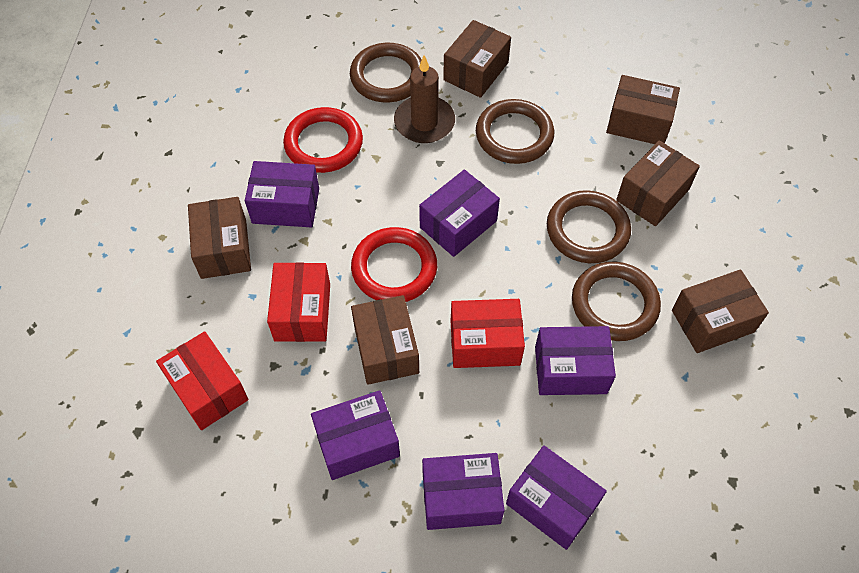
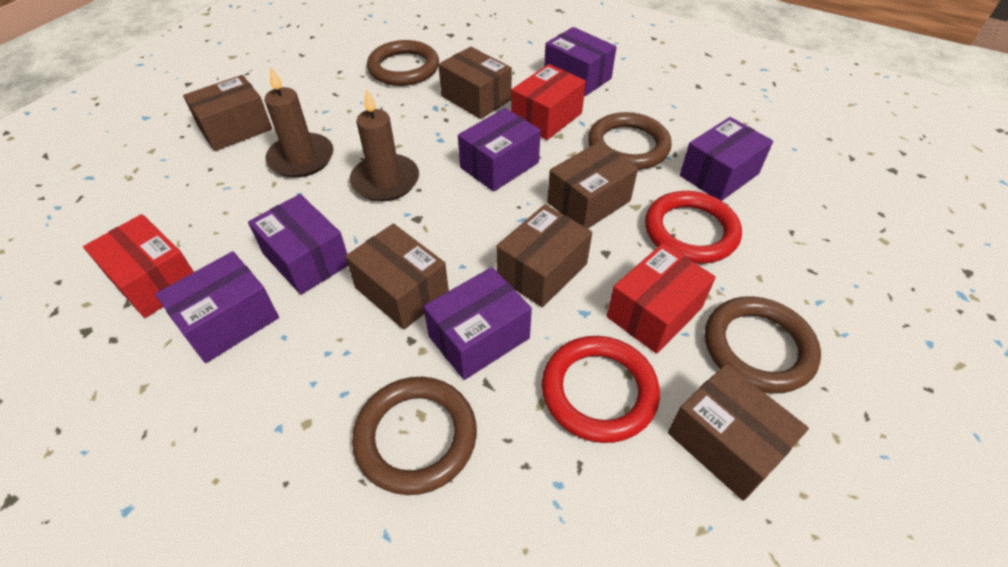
brown candle: 1 -> 2

